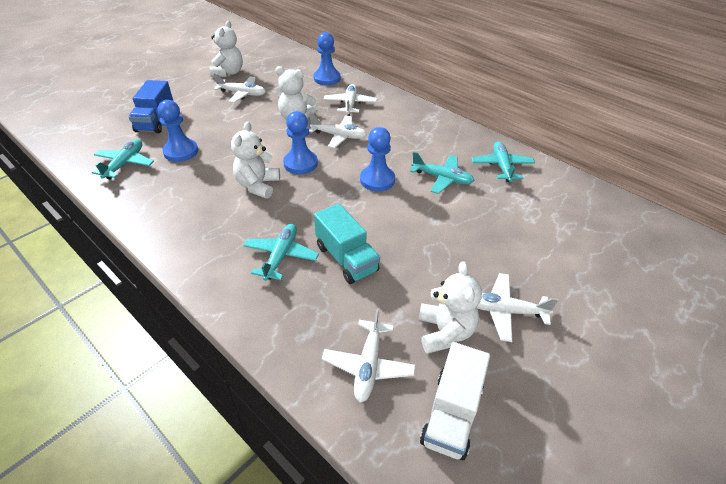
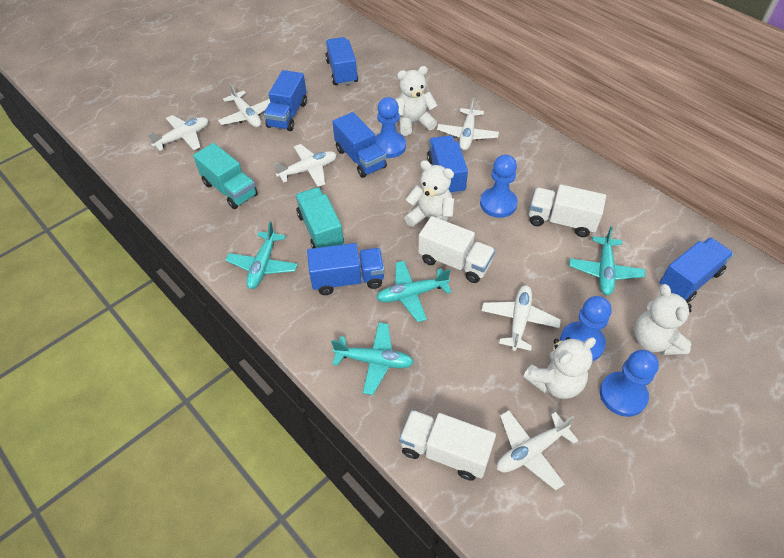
blue truck: 1 -> 6
turquoise truck: 1 -> 2
white plane: 5 -> 6
white truck: 1 -> 3

